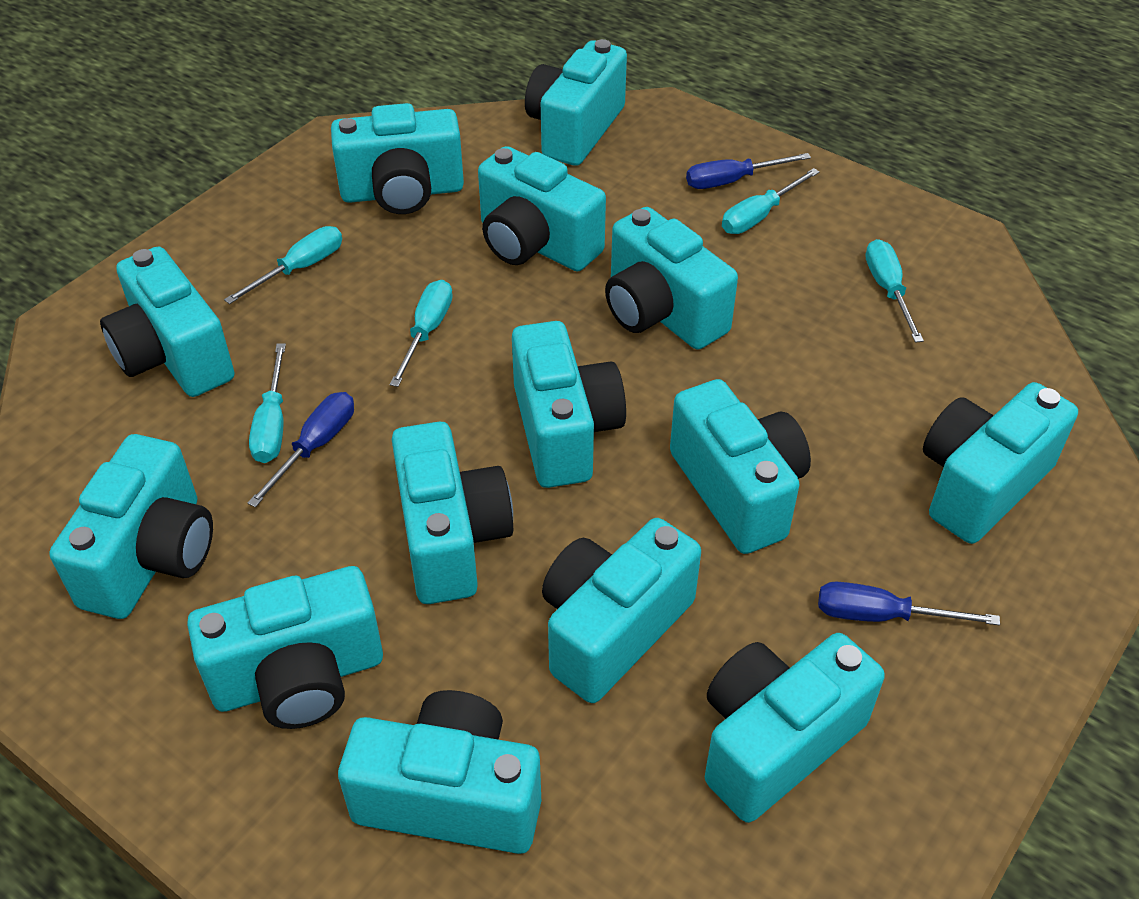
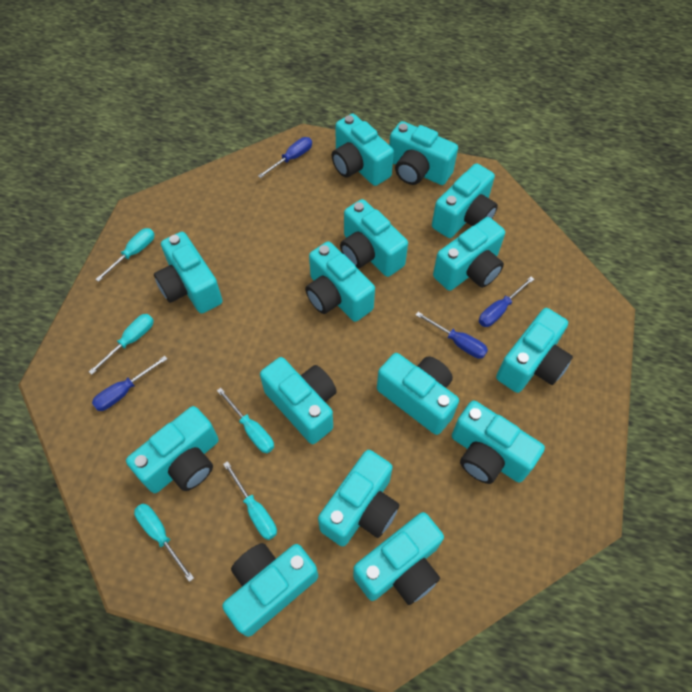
blue screwdriver: 3 -> 4
turquoise camera: 14 -> 15

